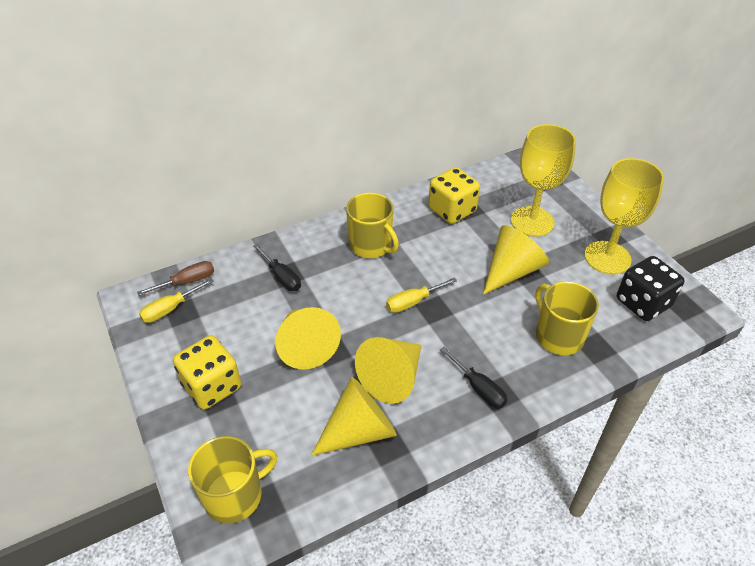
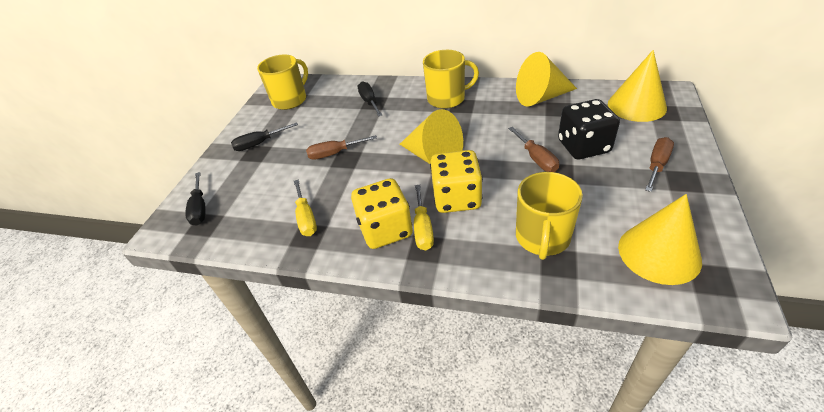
black screwdriver: 2 -> 3
brown screwdriver: 1 -> 3
yellow goblet: 2 -> 0

